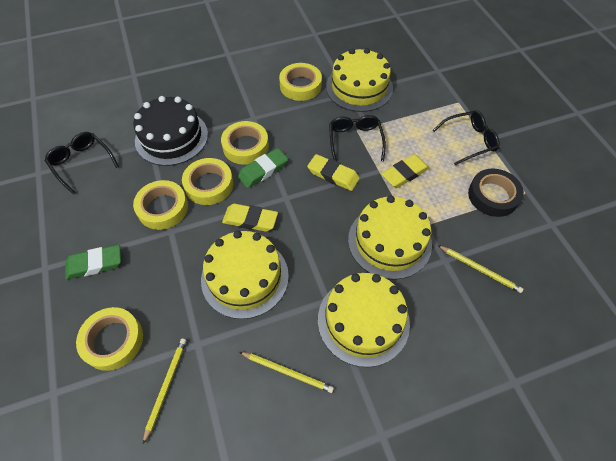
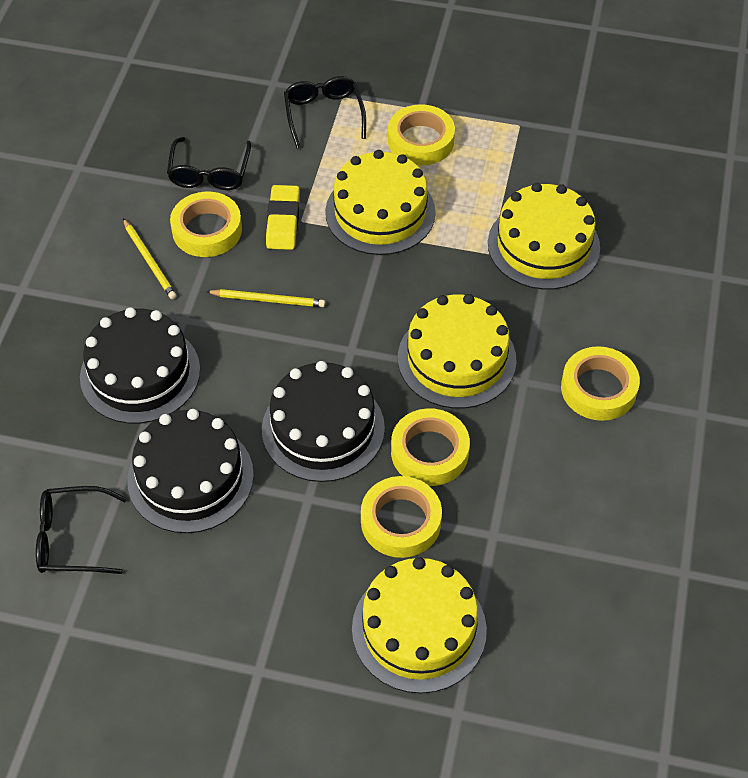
black cake: 1 -> 3
black tape: 1 -> 0
green eraser: 2 -> 0
yellow eraser: 3 -> 1
yellow pencil: 3 -> 2

